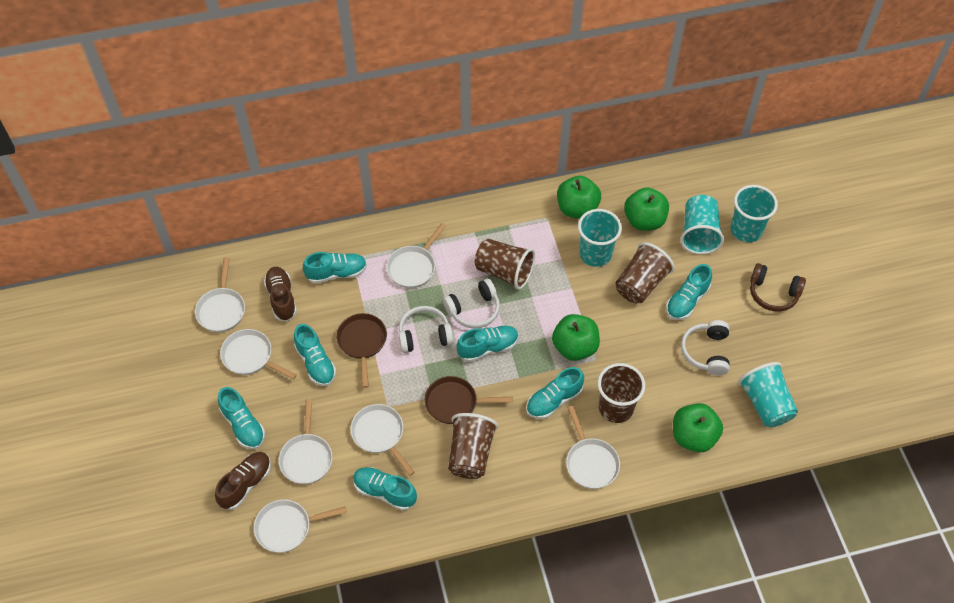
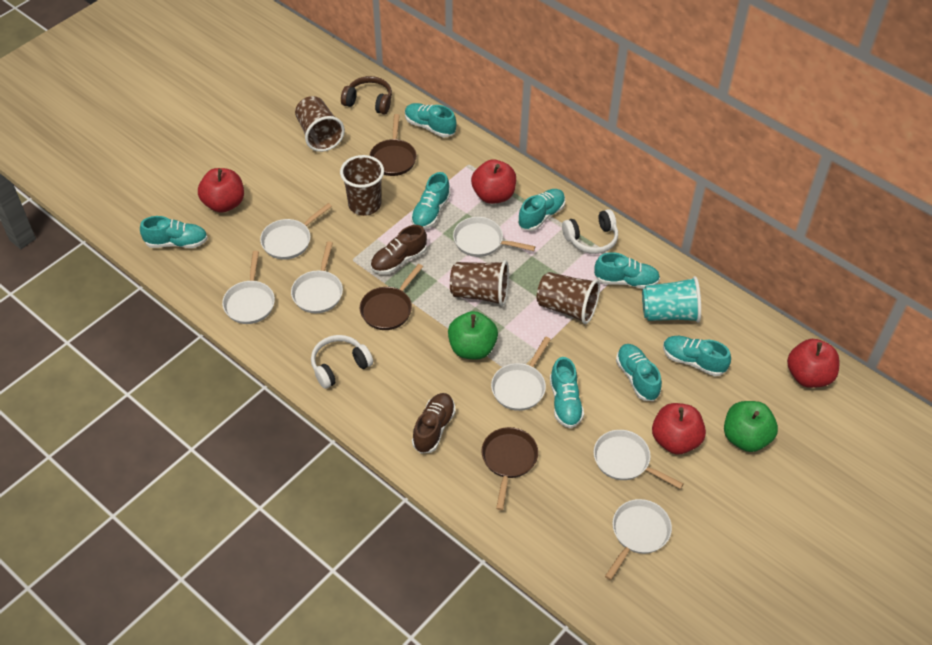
brown pan: 2 -> 3
green apple: 4 -> 2
red apple: 0 -> 4
turquoise cup: 4 -> 1
turquoise shoe: 7 -> 8
white headphones: 3 -> 2

